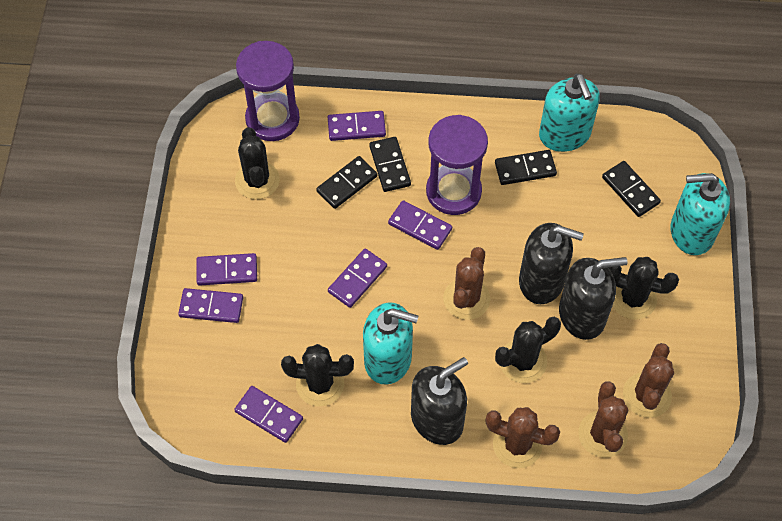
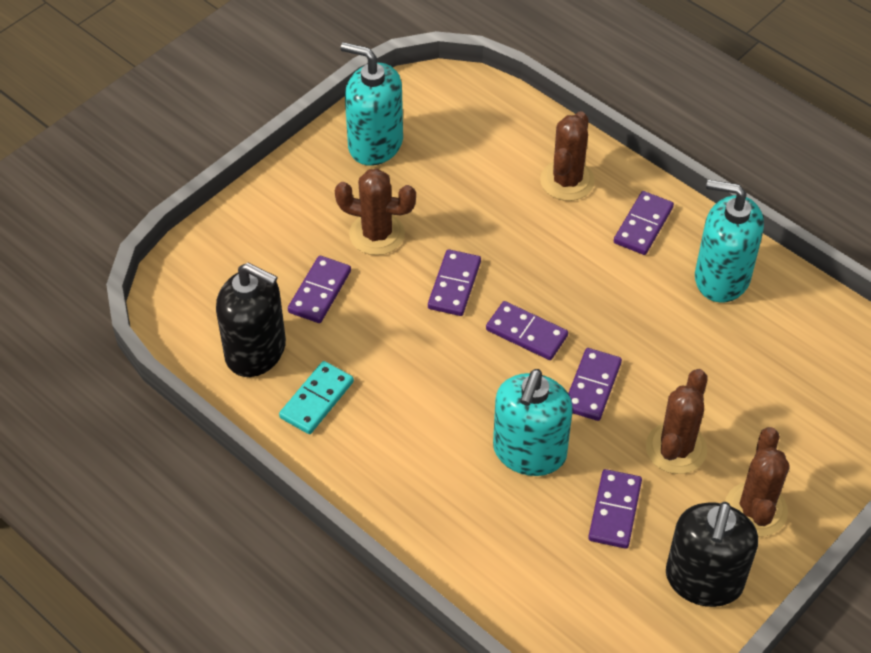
black cactus: 4 -> 0
black domino: 4 -> 0
black soap dispenser: 3 -> 2
purple hourglass: 2 -> 0
turquoise domino: 0 -> 1

